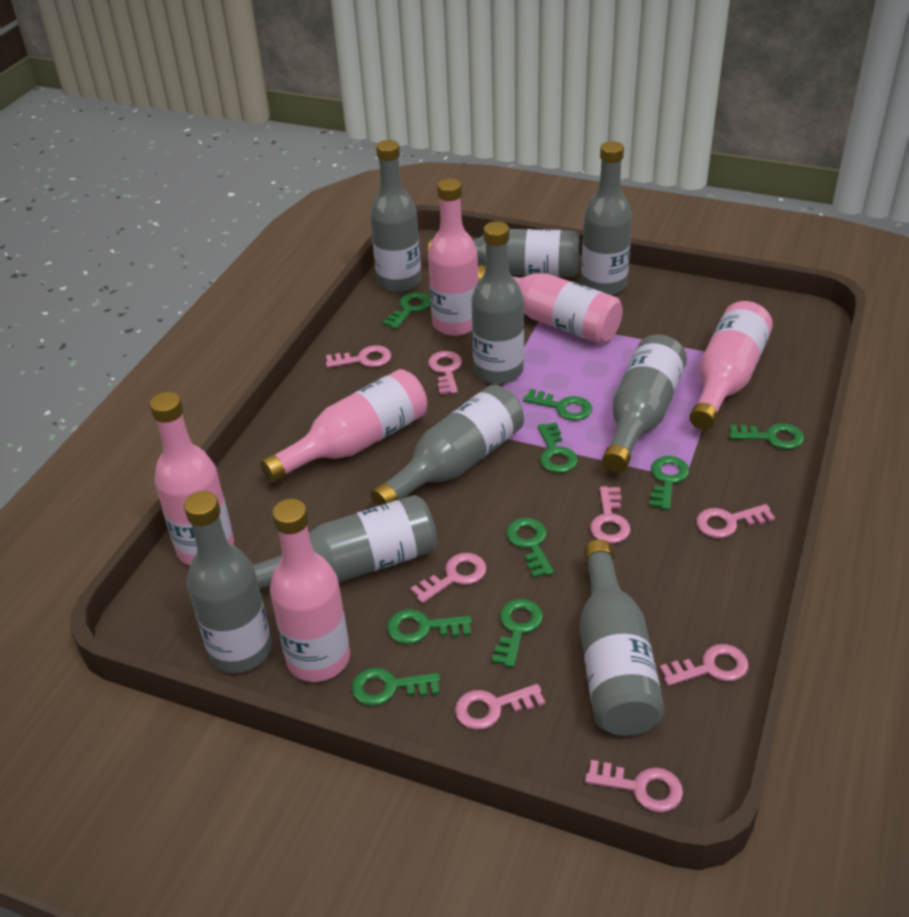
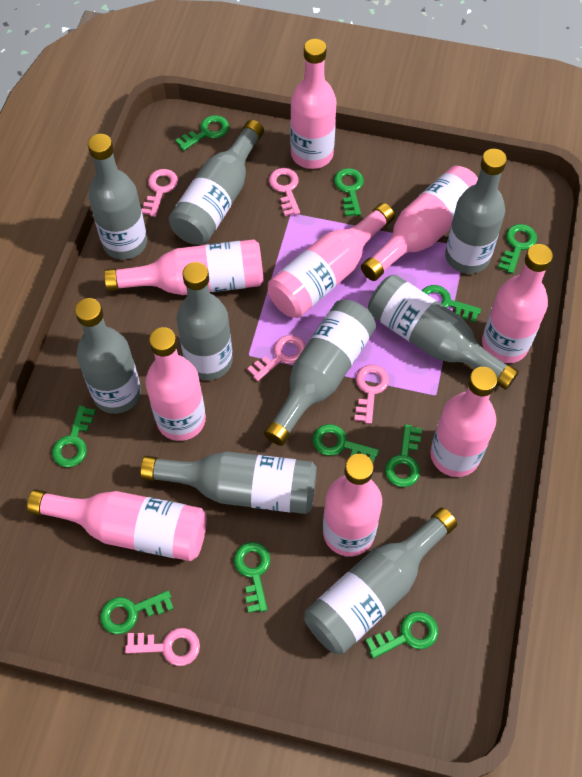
green key: 9 -> 10
pink bottle: 6 -> 9
pink key: 8 -> 5

